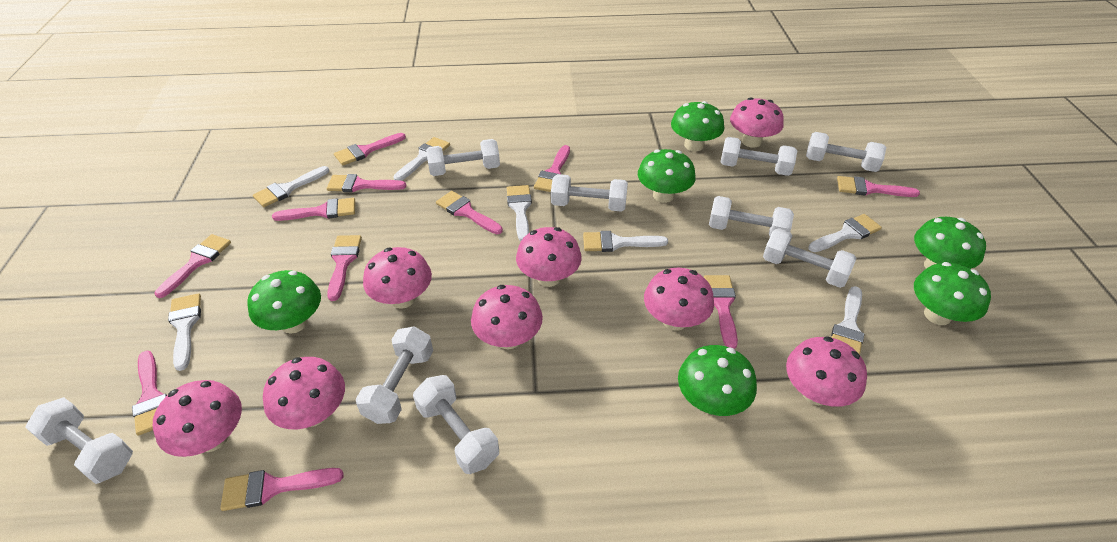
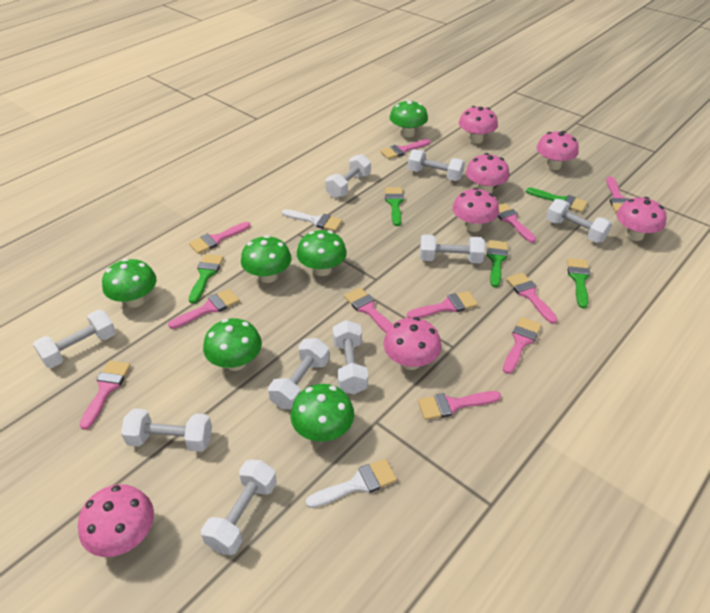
green brush: 0 -> 5
pink mushroom: 8 -> 7
white brush: 7 -> 2

